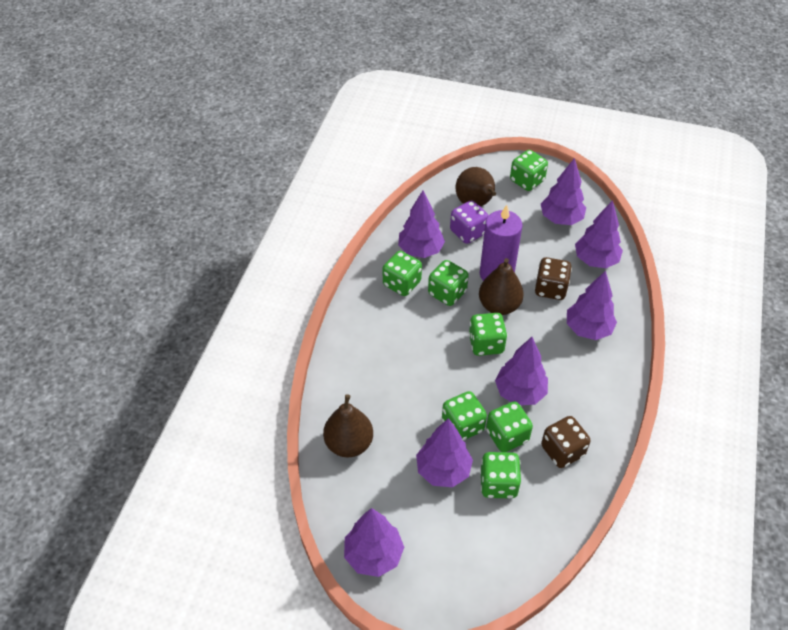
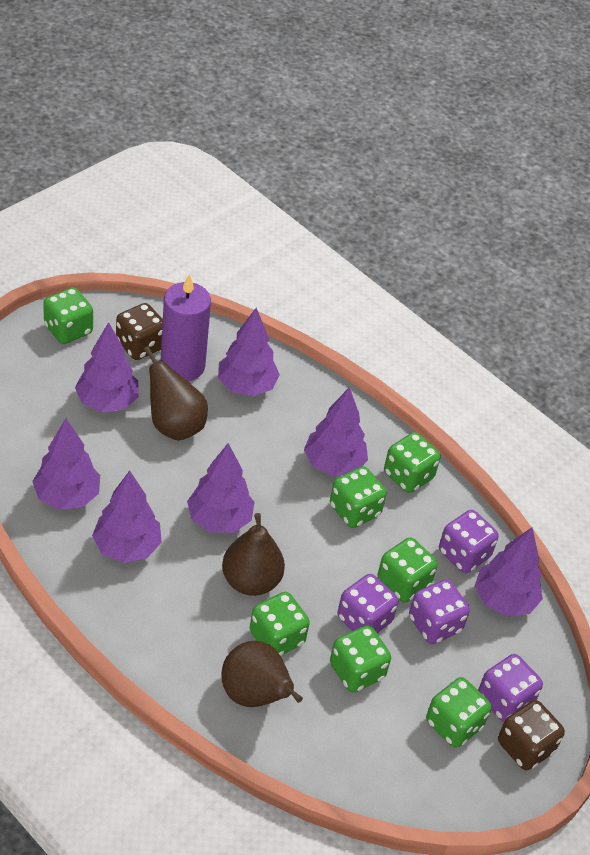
purple dice: 1 -> 4

